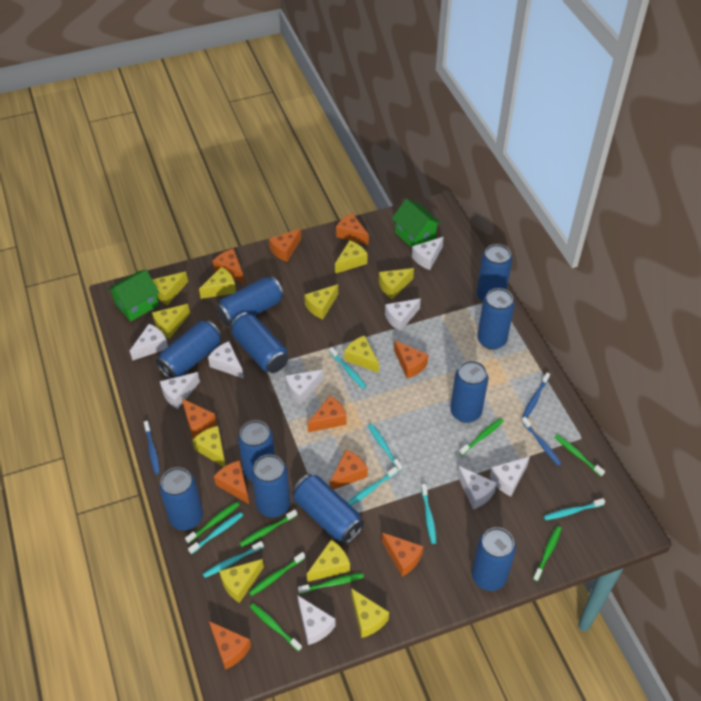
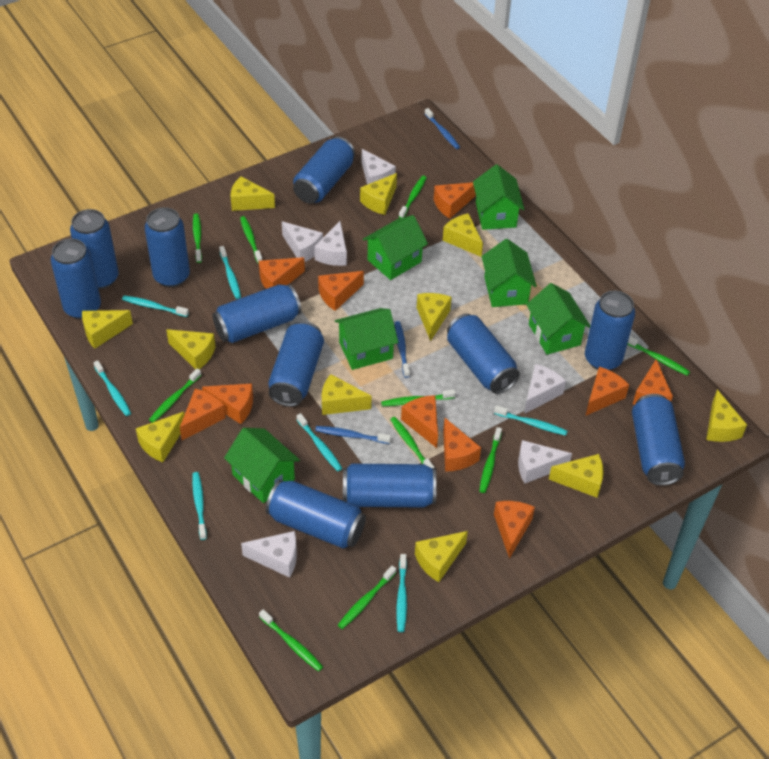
green house: 2 -> 6
green toothbrush: 8 -> 10
white cheese: 9 -> 6

